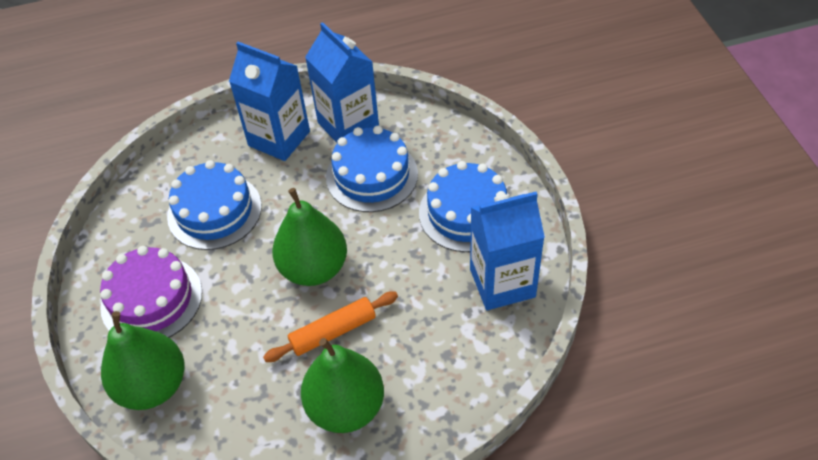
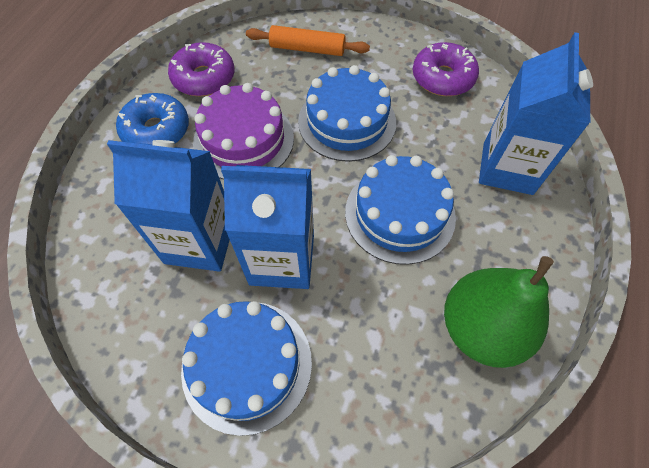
blue donut: 0 -> 1
green pear: 3 -> 1
purple donut: 0 -> 2

